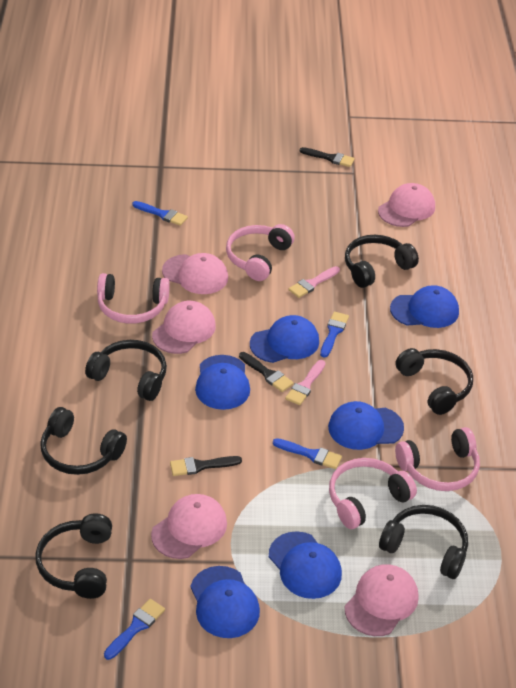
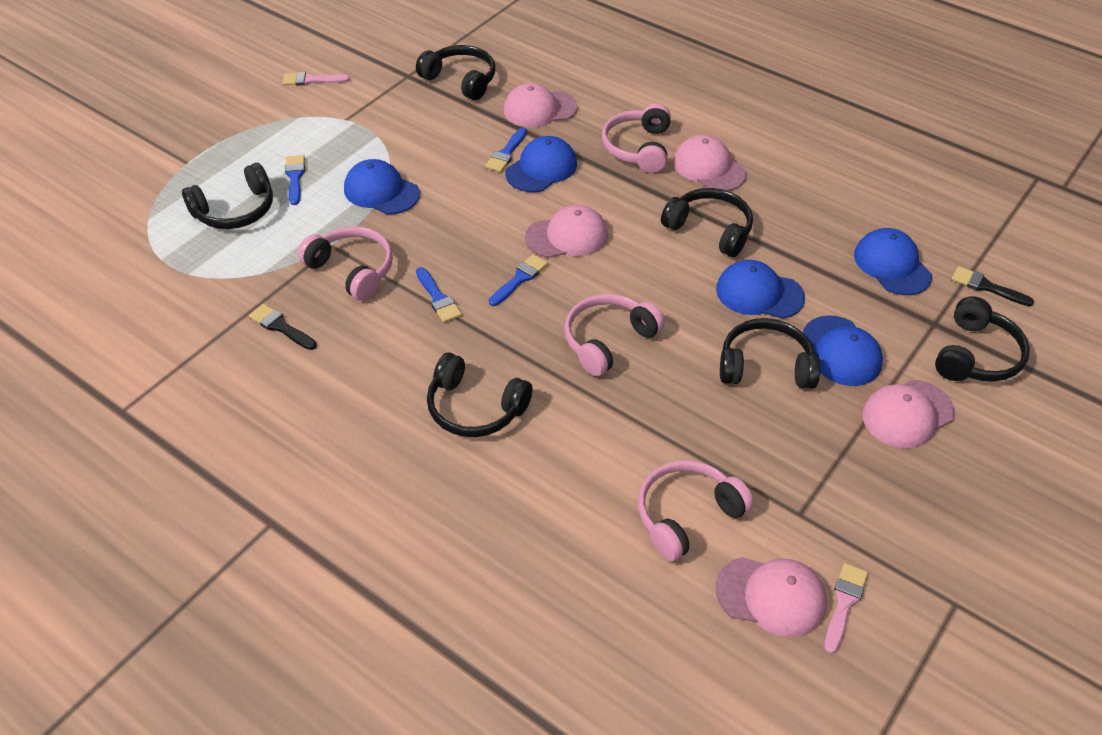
black brush: 3 -> 2
blue cap: 6 -> 5

